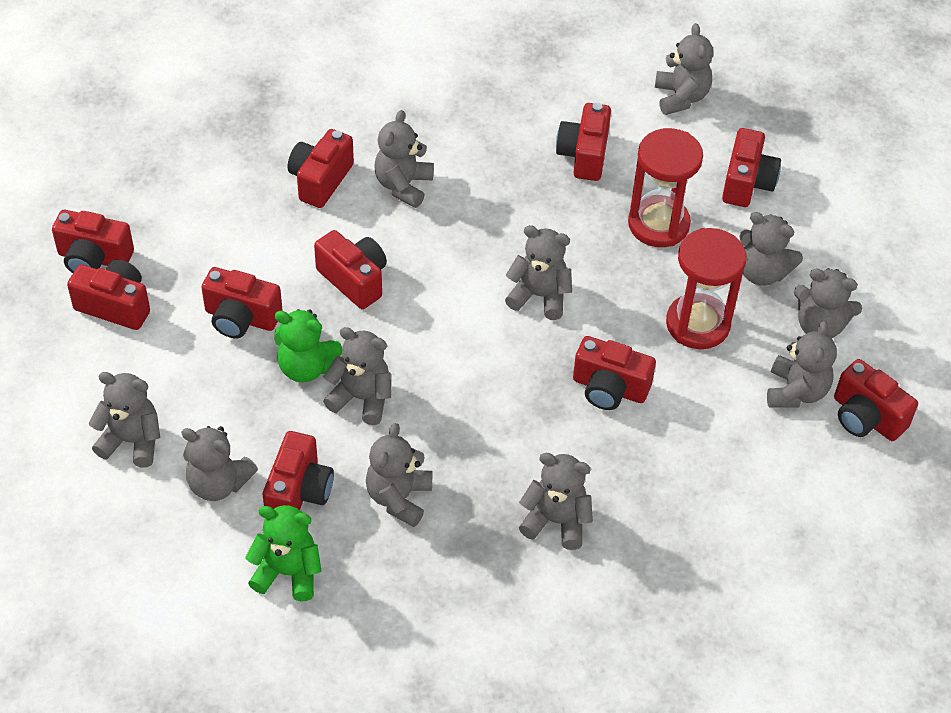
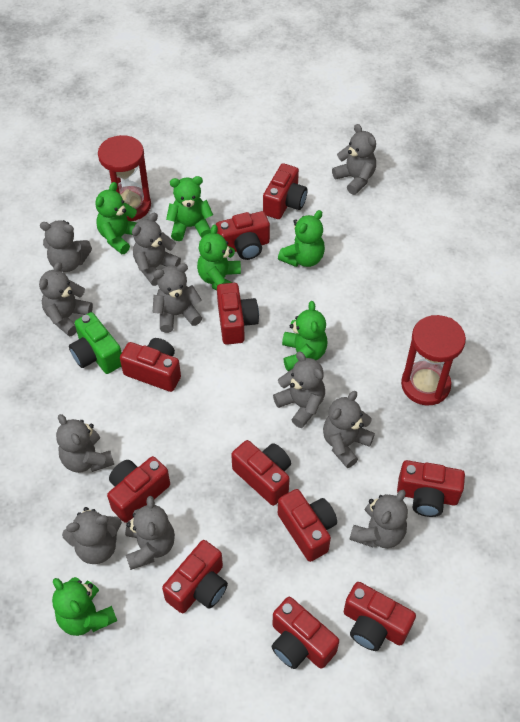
green camera: 0 -> 1
green teddy bear: 2 -> 6
red camera: 10 -> 11

